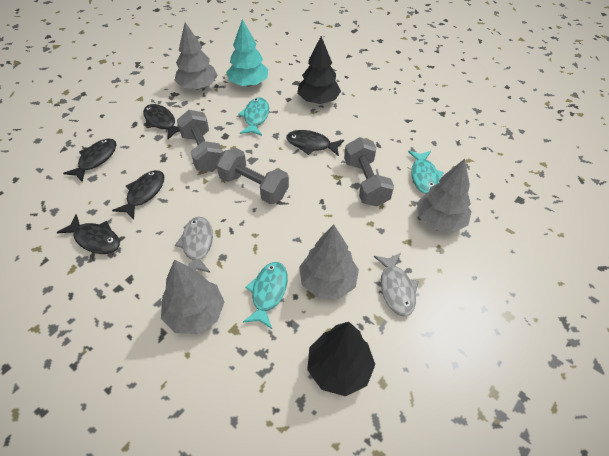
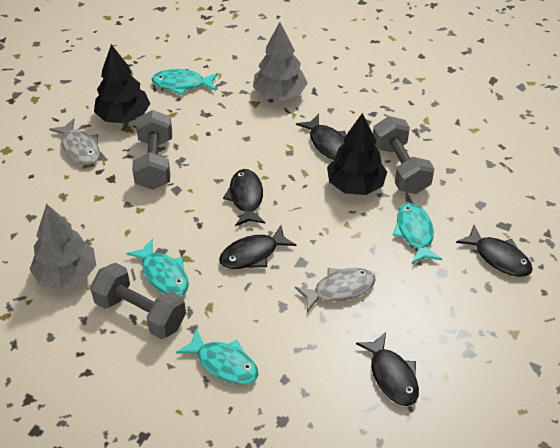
grey tree: 4 -> 2
turquoise fish: 3 -> 4
turquoise tree: 1 -> 0

